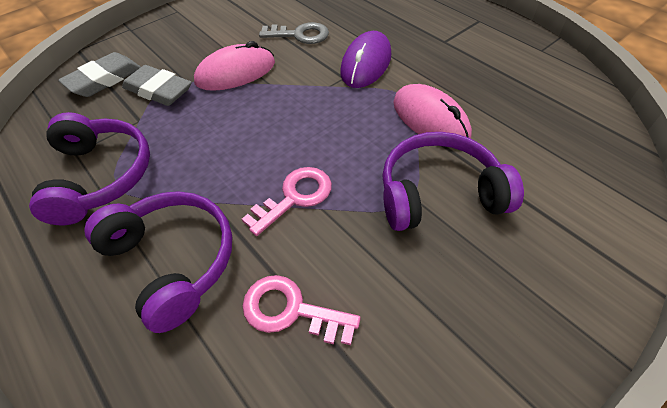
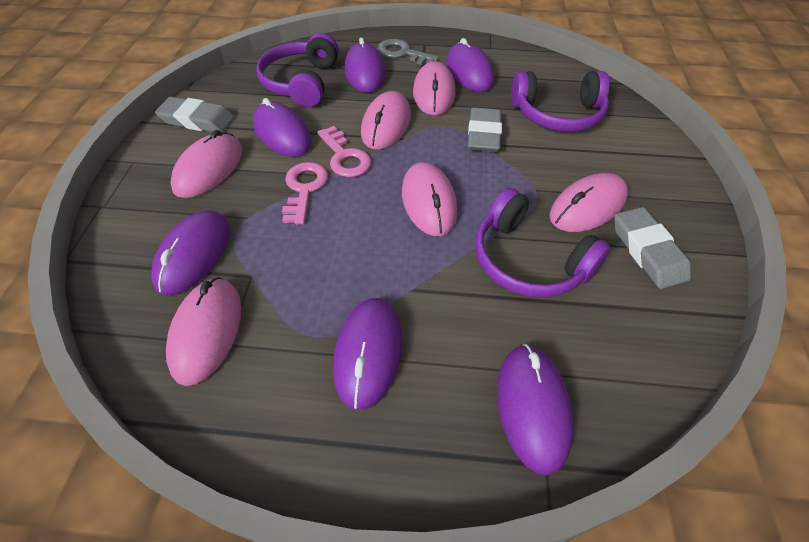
grey eraser: 2 -> 3
pink mouse: 2 -> 6
purple mouse: 1 -> 6

